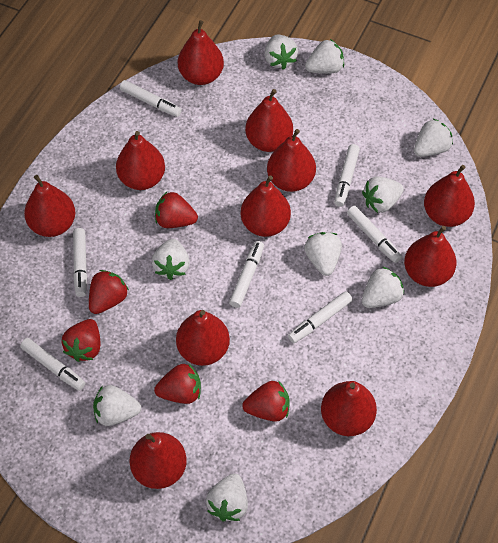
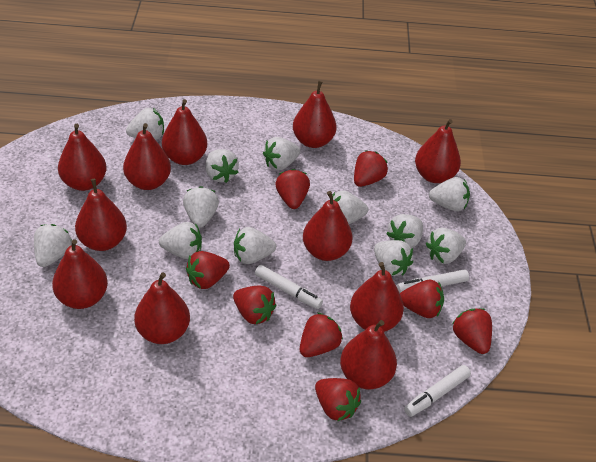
red strawberry: 5 -> 8
white marker: 7 -> 3
white strawberry: 9 -> 12

